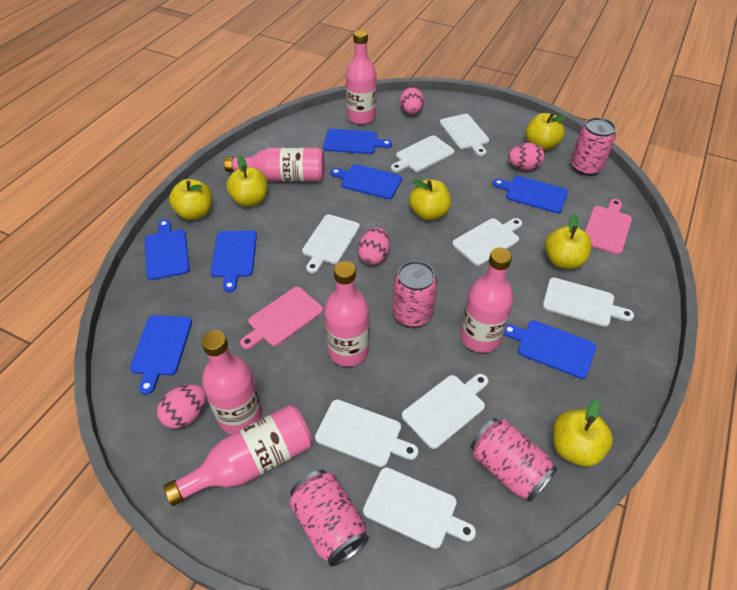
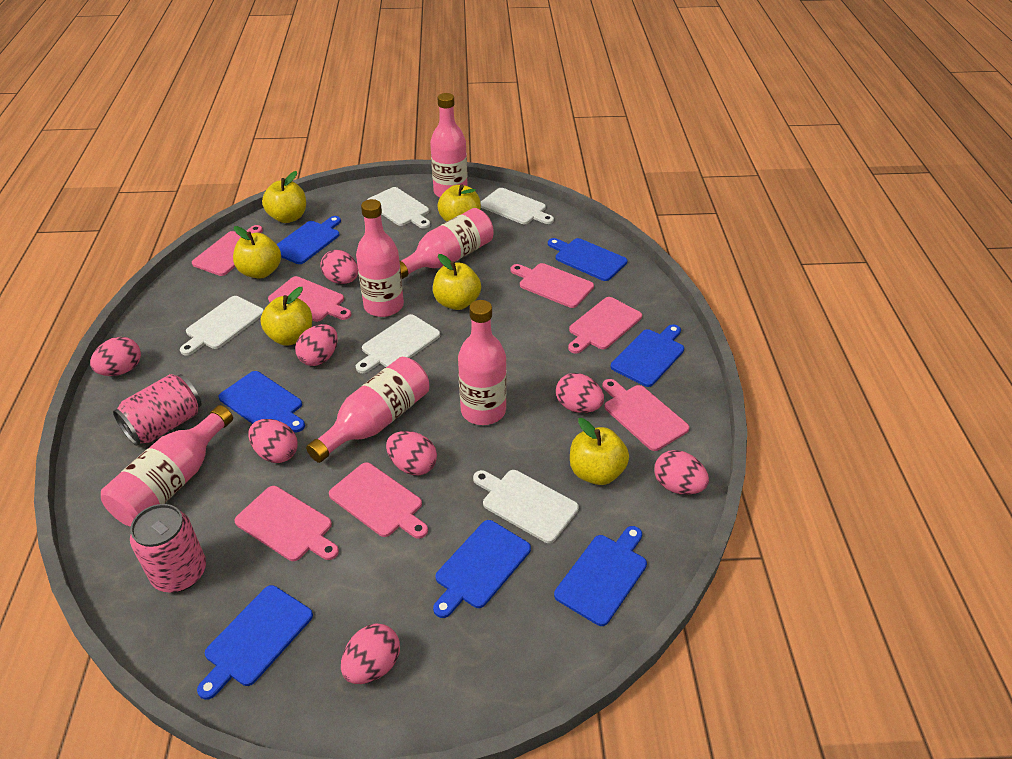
pink can: 4 -> 2
pink cutting board: 2 -> 7
pink egg: 4 -> 8
white cutting board: 8 -> 5

